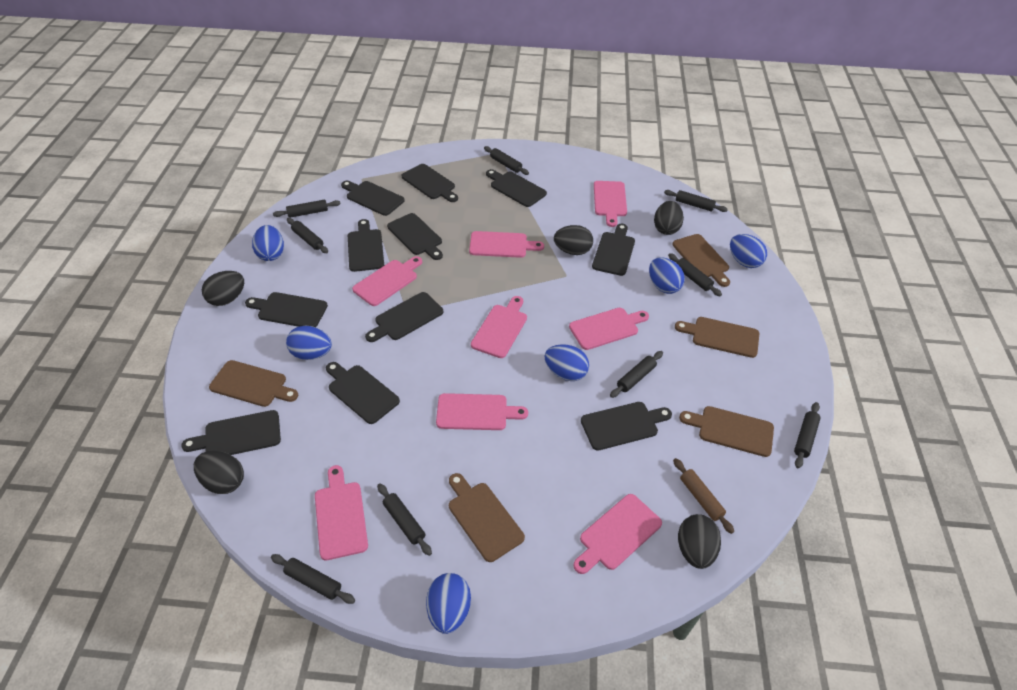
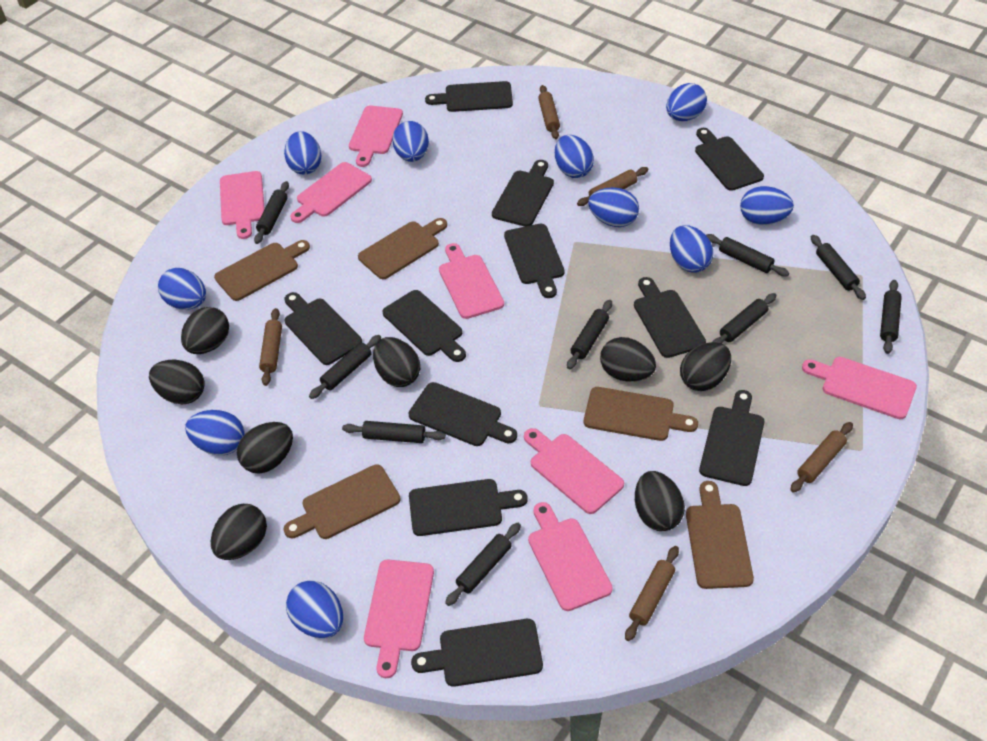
black egg: 5 -> 8
blue egg: 6 -> 10
brown rolling pin: 1 -> 5

